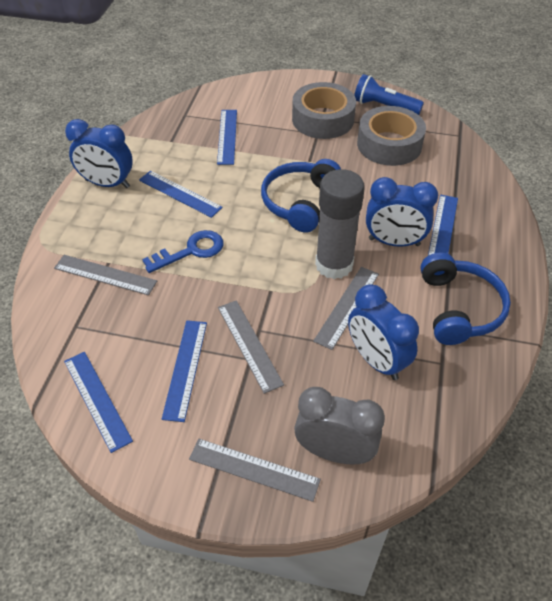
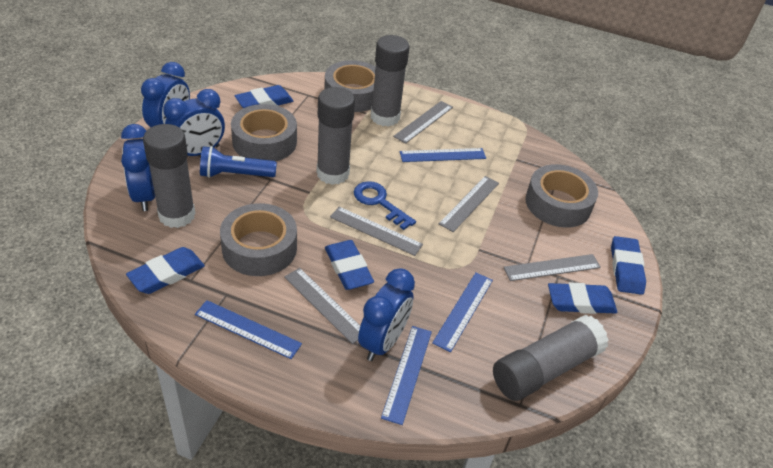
blue clock: 3 -> 4
blue eraser: 0 -> 5
blue headphones: 2 -> 0
blue ruler: 5 -> 4
grey clock: 1 -> 0
grey glue stick: 1 -> 4
grey ruler: 4 -> 5
grey tape: 2 -> 4

